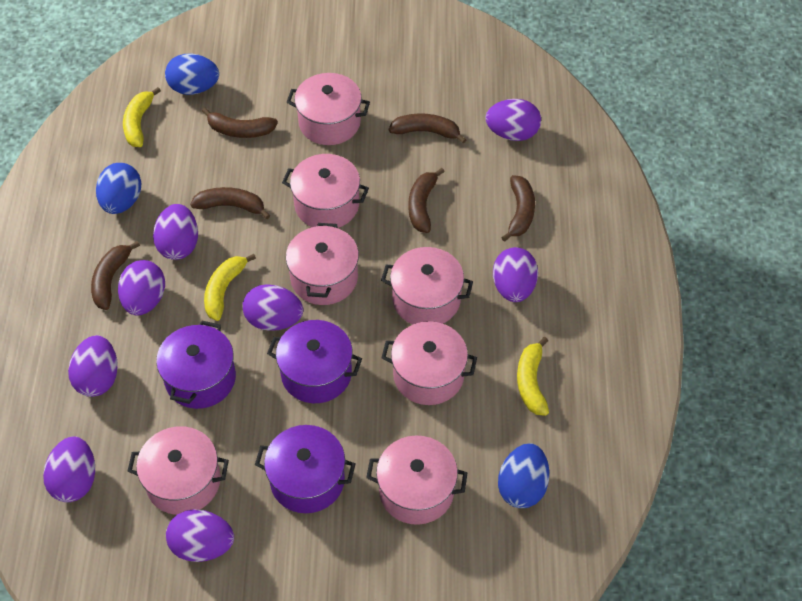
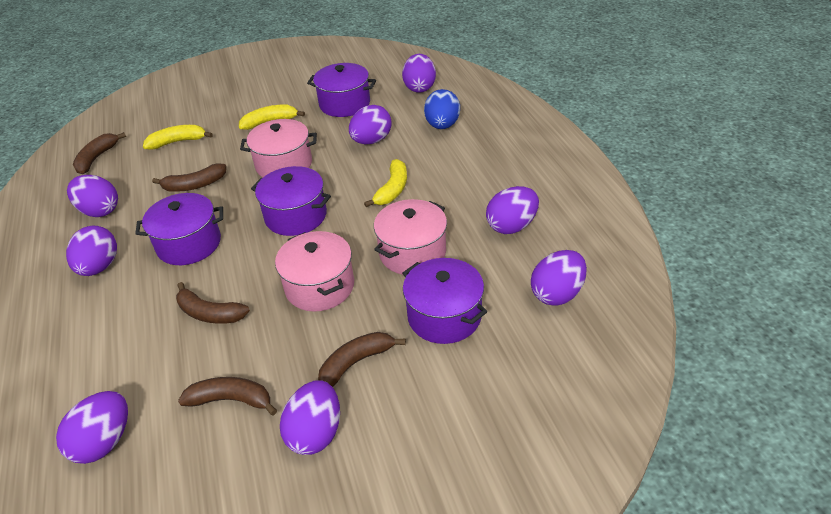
blue egg: 3 -> 1
brown banana: 6 -> 5
pink pot: 7 -> 3
purple pot: 3 -> 4

